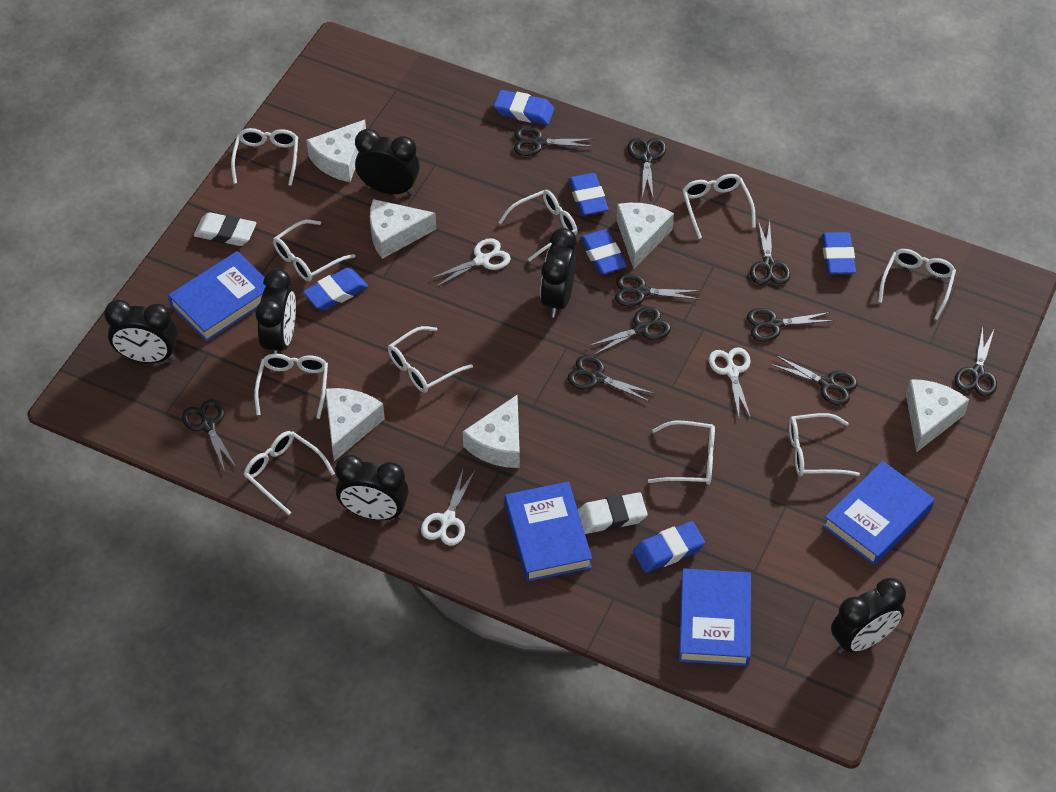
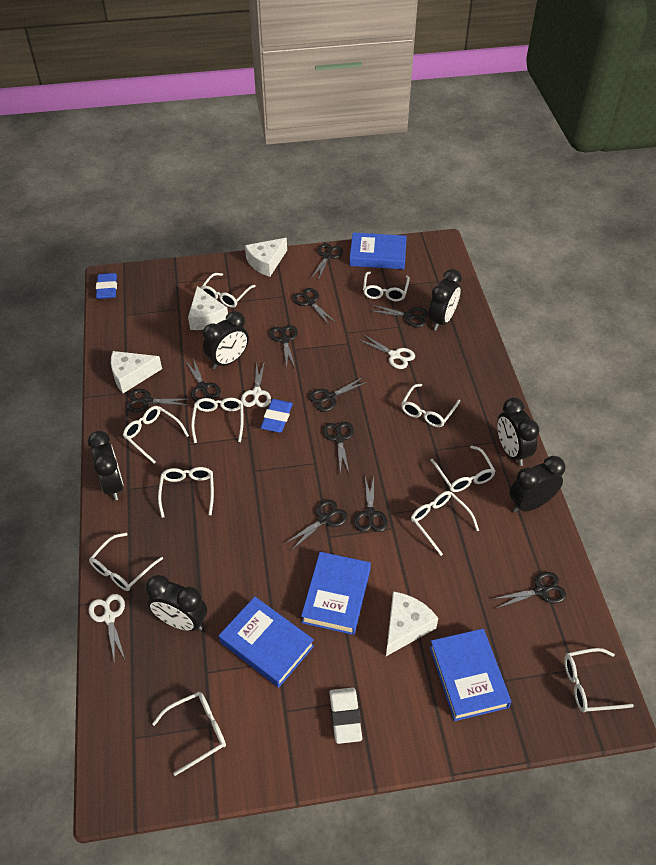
black scissors: 10 -> 11
blue eraser: 6 -> 2
white cheese: 6 -> 4
white eraser: 2 -> 1
white glasses: 10 -> 11

